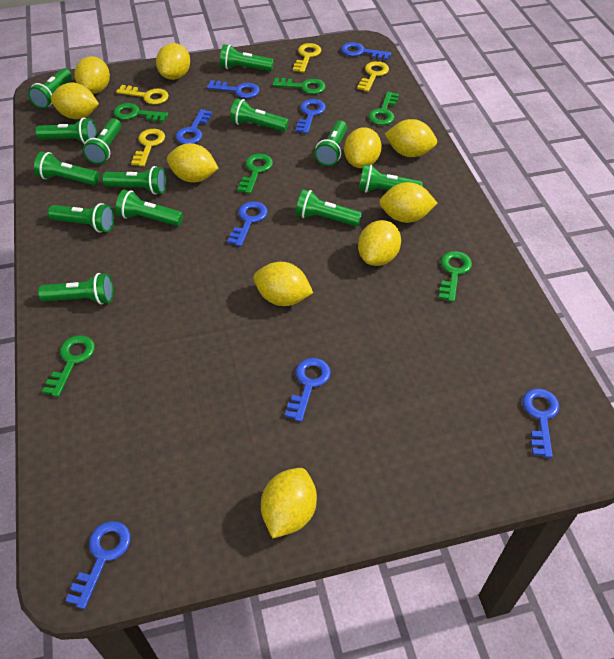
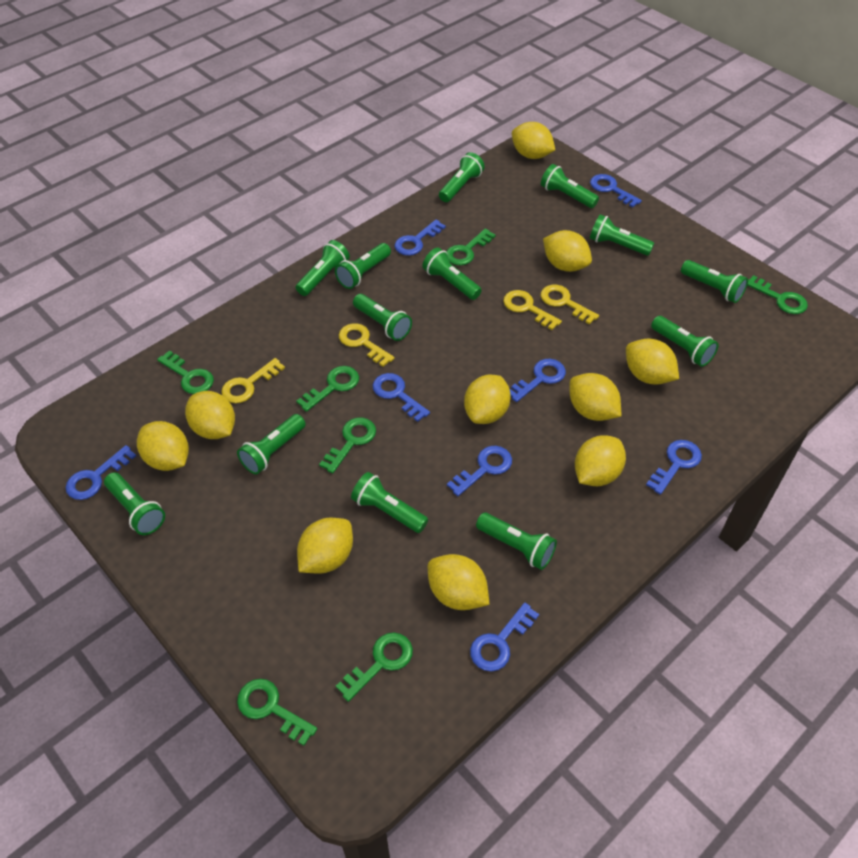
green key: 6 -> 7

